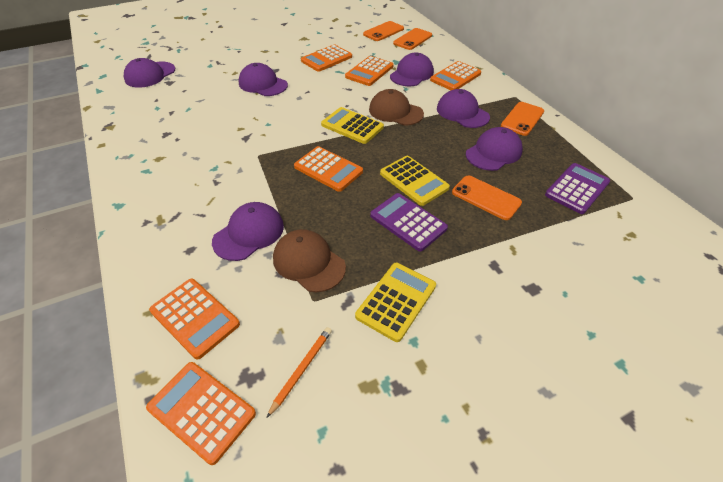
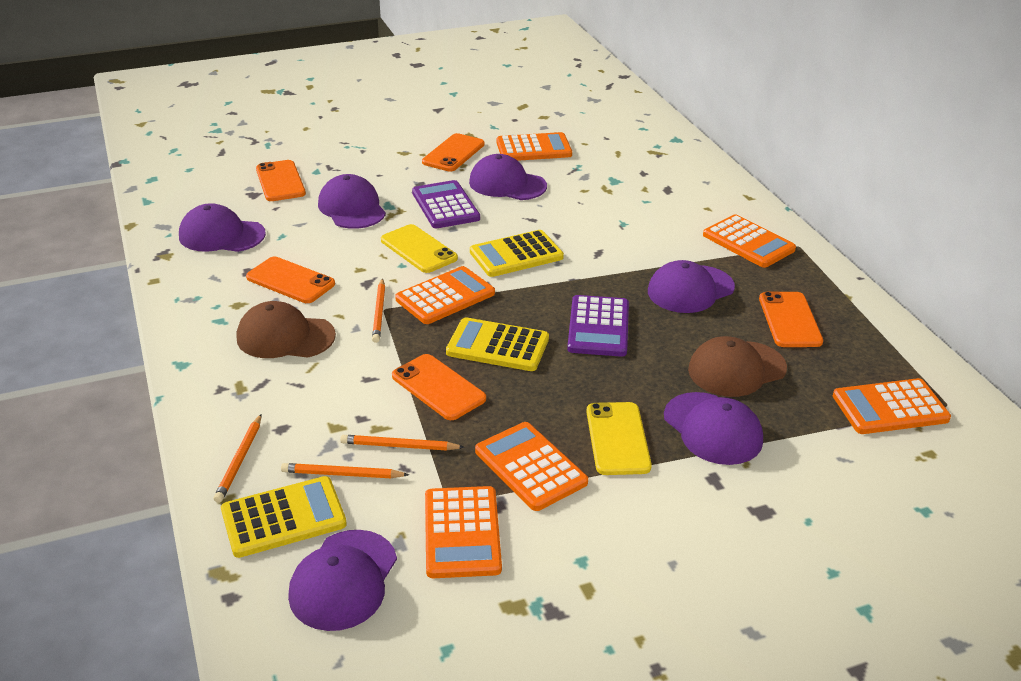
orange pencil: 1 -> 4
orange phone: 4 -> 5
yellow phone: 0 -> 2

